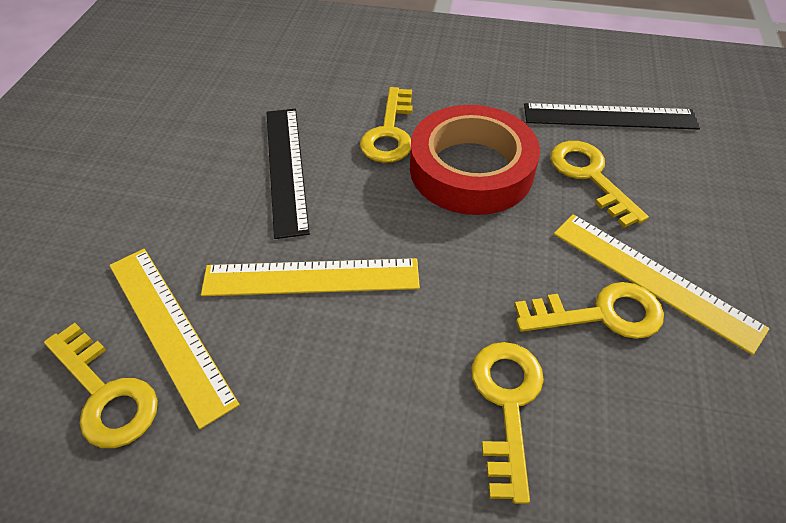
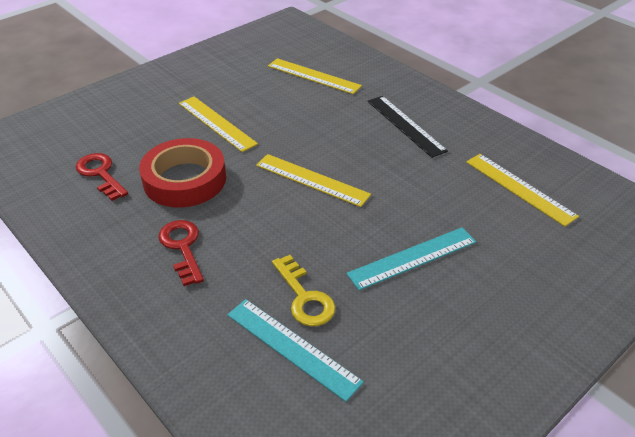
black ruler: 2 -> 1
red key: 0 -> 2
turquoise ruler: 0 -> 2
yellow key: 5 -> 1
yellow ruler: 3 -> 4

